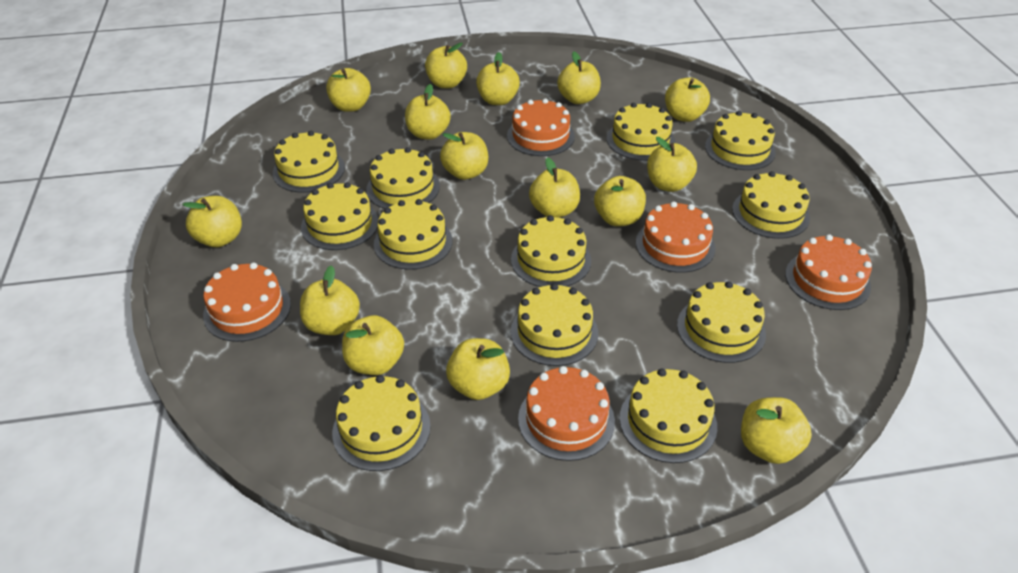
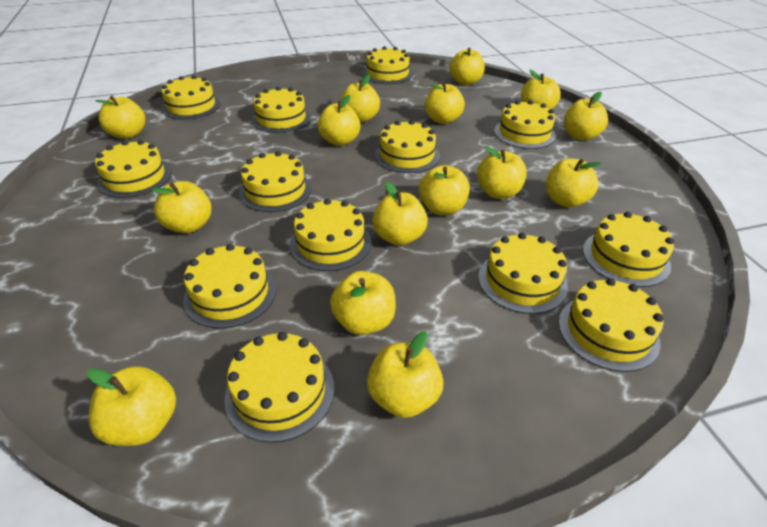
orange cake: 5 -> 0
yellow cake: 12 -> 13

